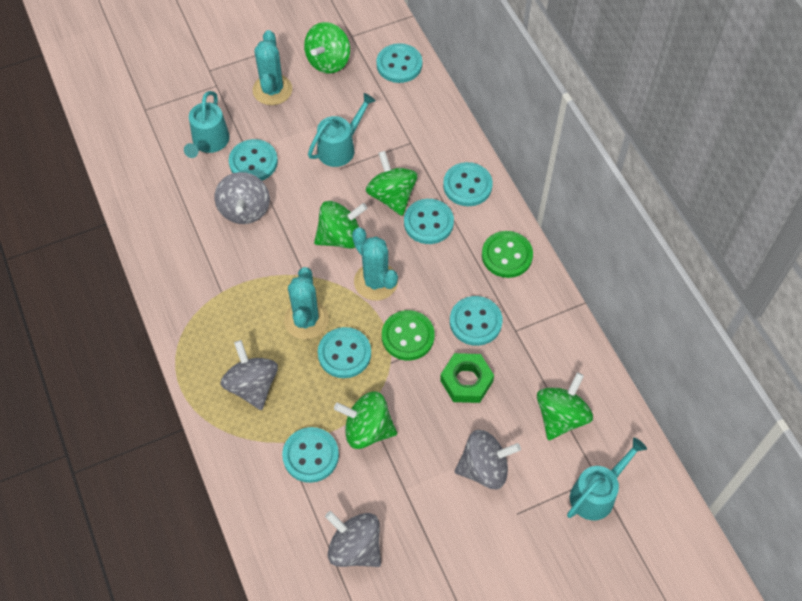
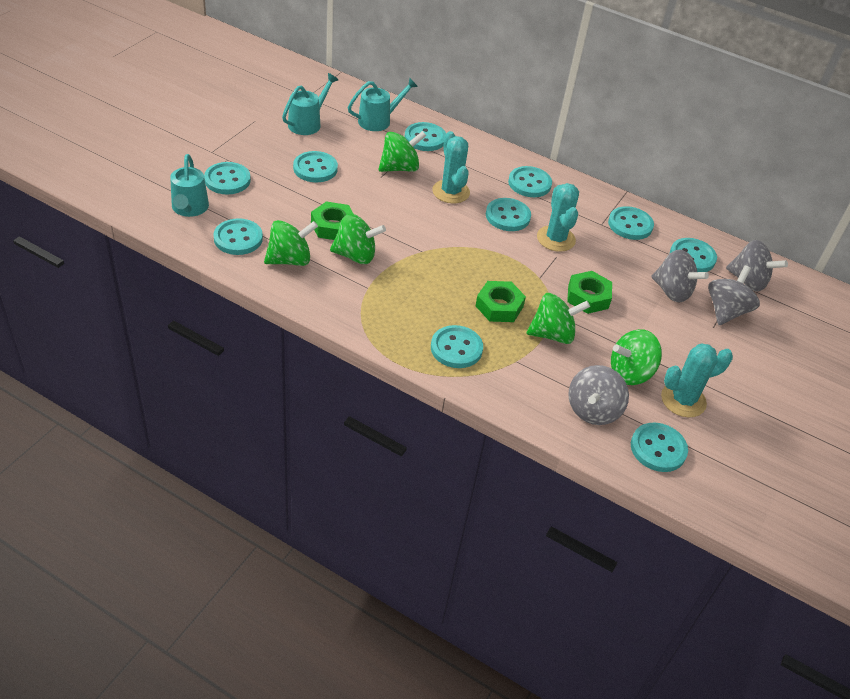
green button: 2 -> 0
green nut: 1 -> 3
turquoise button: 7 -> 10

